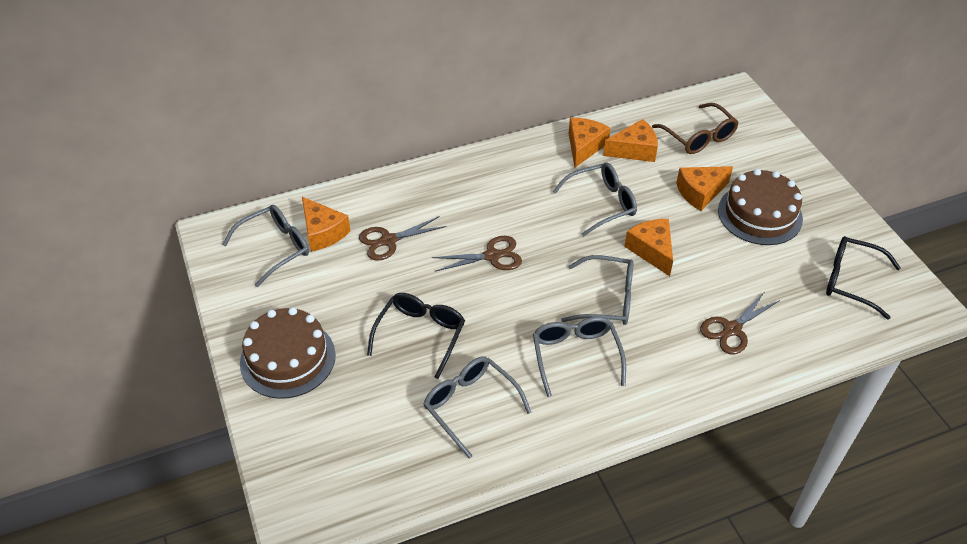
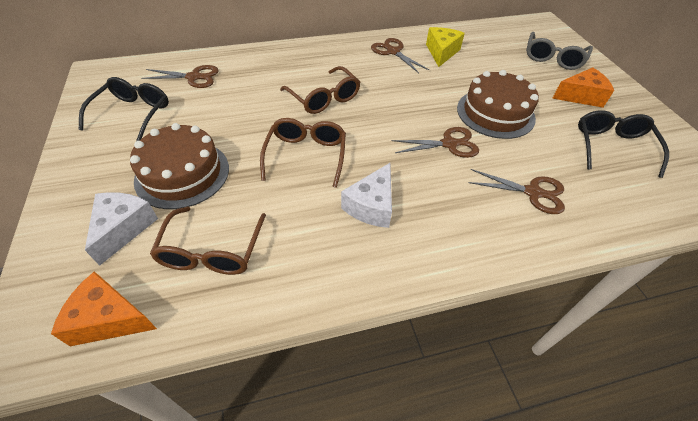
brown glasses: 1 -> 3
brown scissors: 3 -> 4
grey glasses: 5 -> 1
orange cheese: 5 -> 2
white cheese: 0 -> 2
yellow cheese: 0 -> 1

